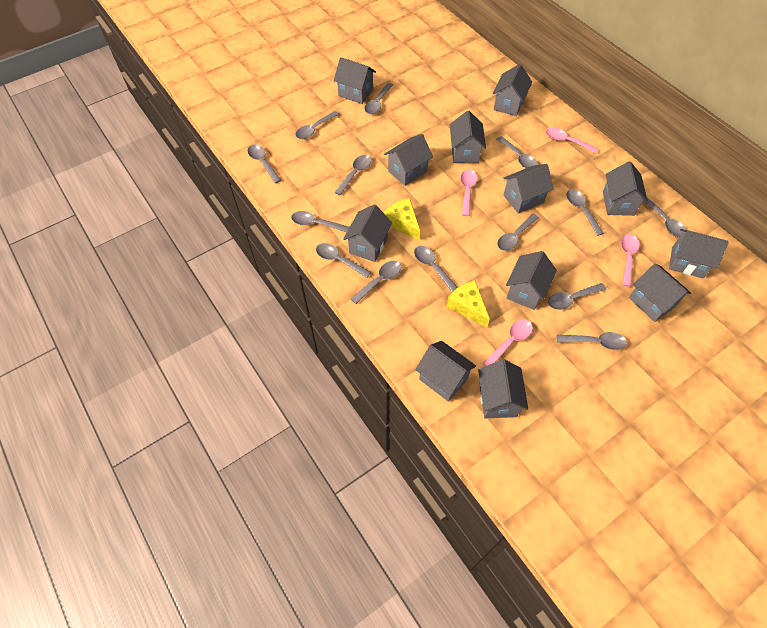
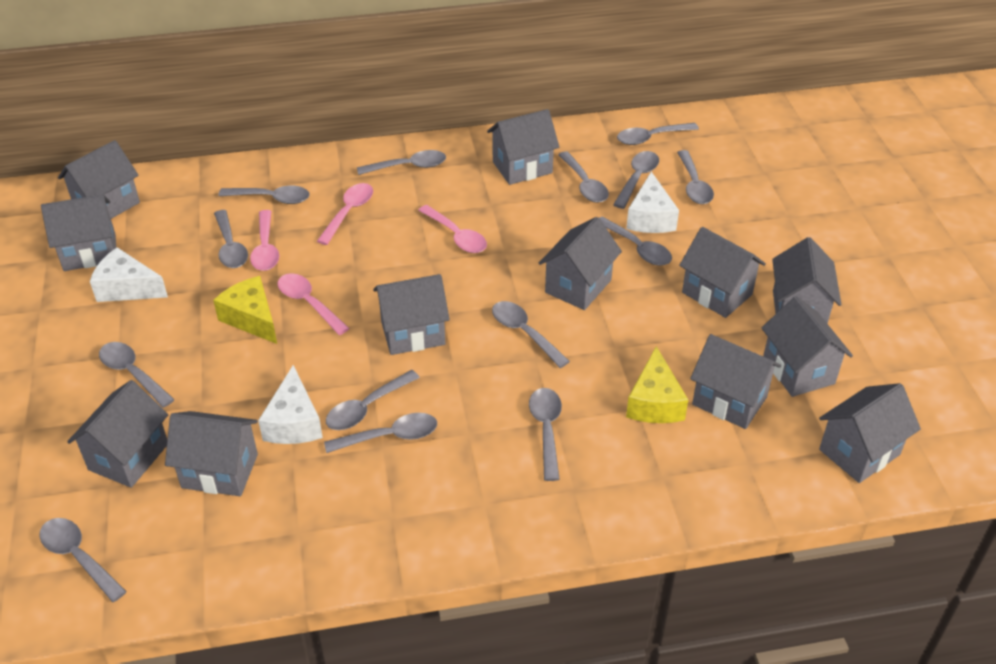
white cheese: 0 -> 3

